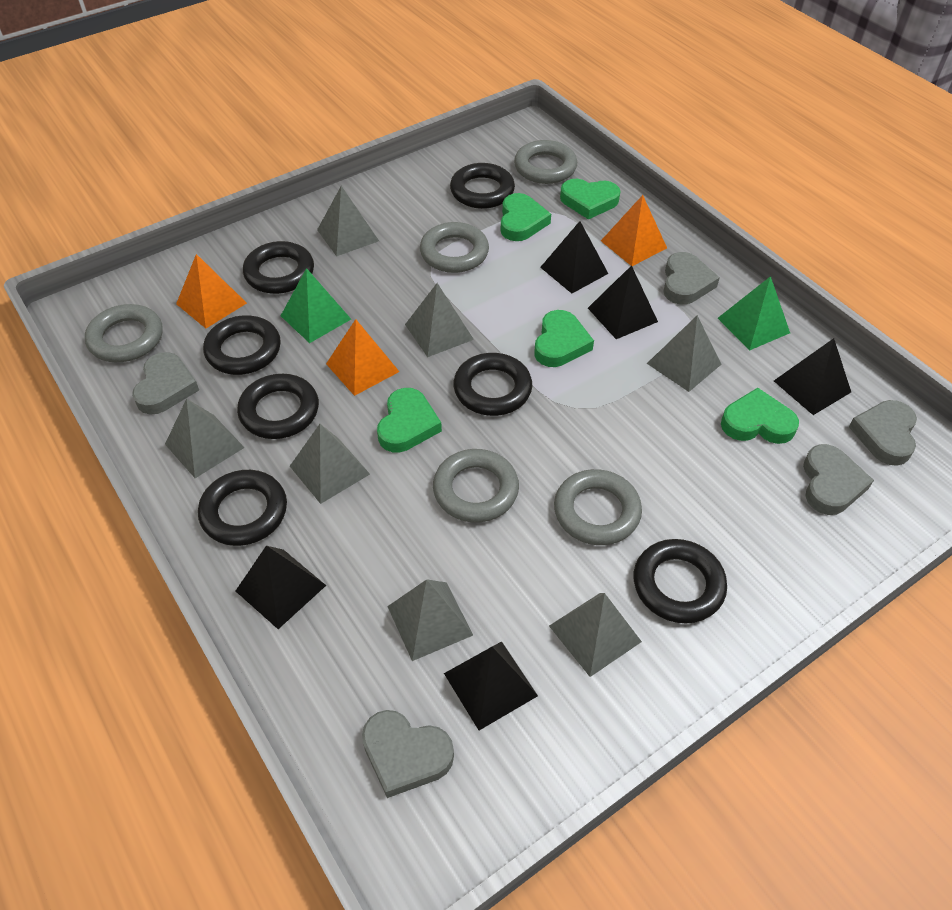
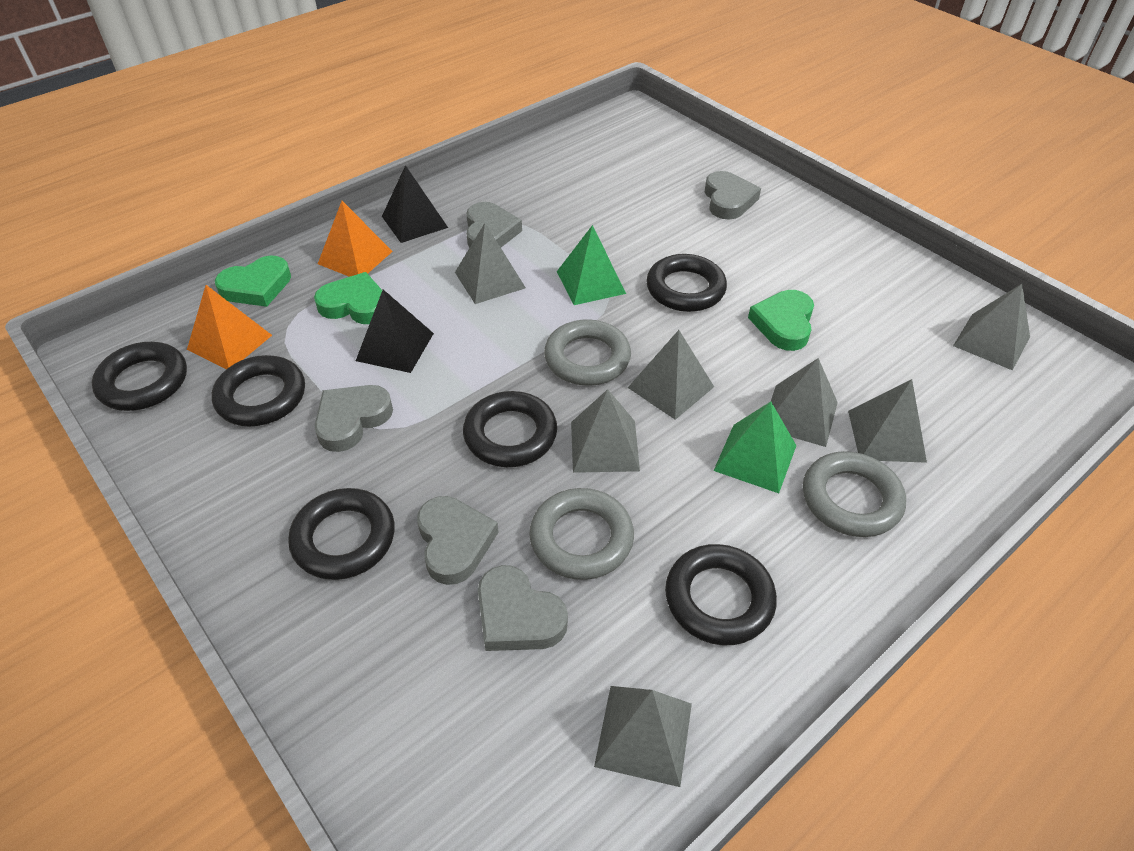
black pyramid: 5 -> 2
black ring: 7 -> 6
green heart: 5 -> 3
grey ring: 5 -> 3
orange pyramid: 3 -> 2

